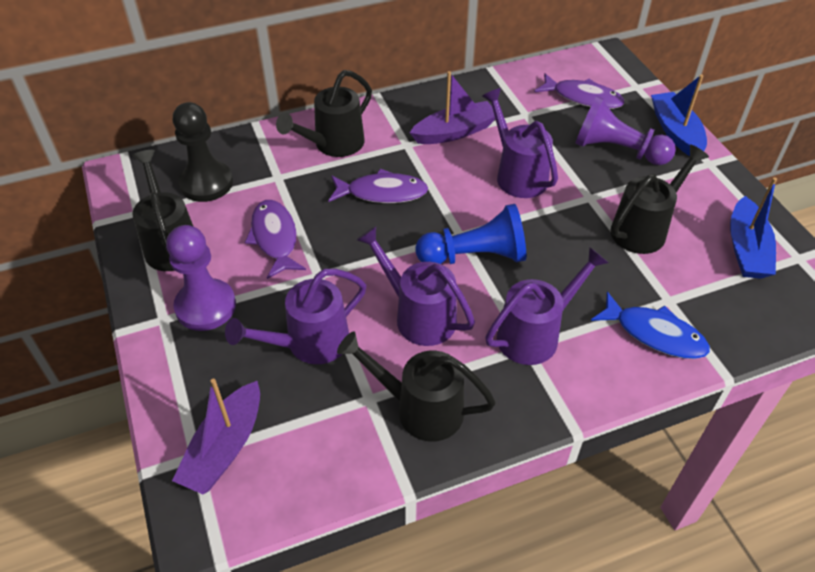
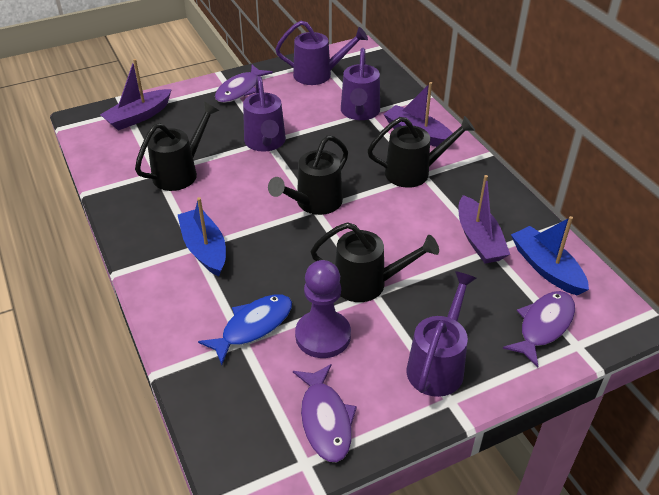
black pawn: 1 -> 0
blue pawn: 1 -> 0
purple boat: 2 -> 3
purple pawn: 2 -> 1

